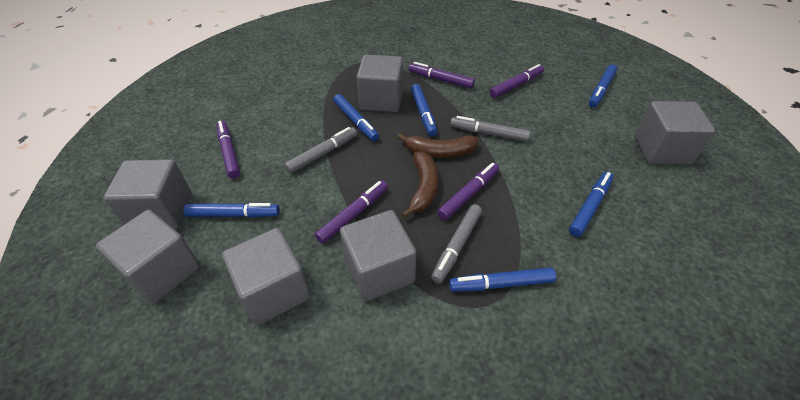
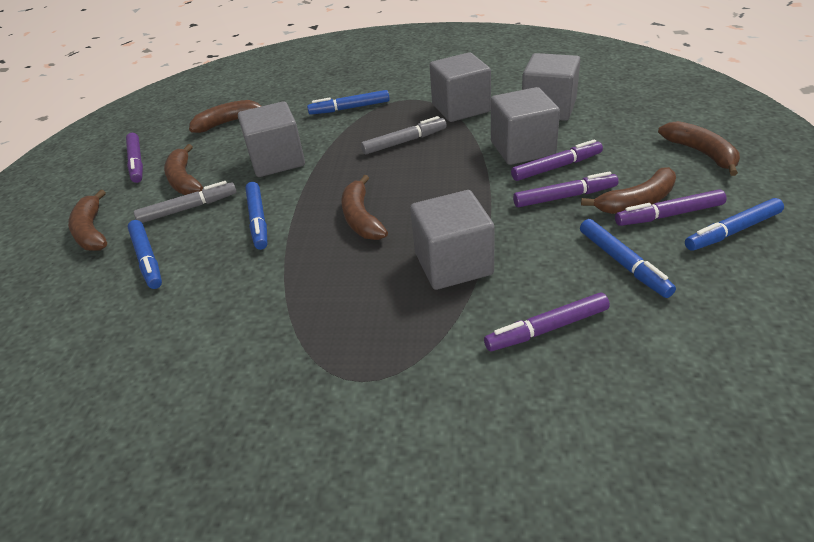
blue marker: 6 -> 5
brown banana: 2 -> 6
grey cube: 6 -> 5
grey marker: 3 -> 2

